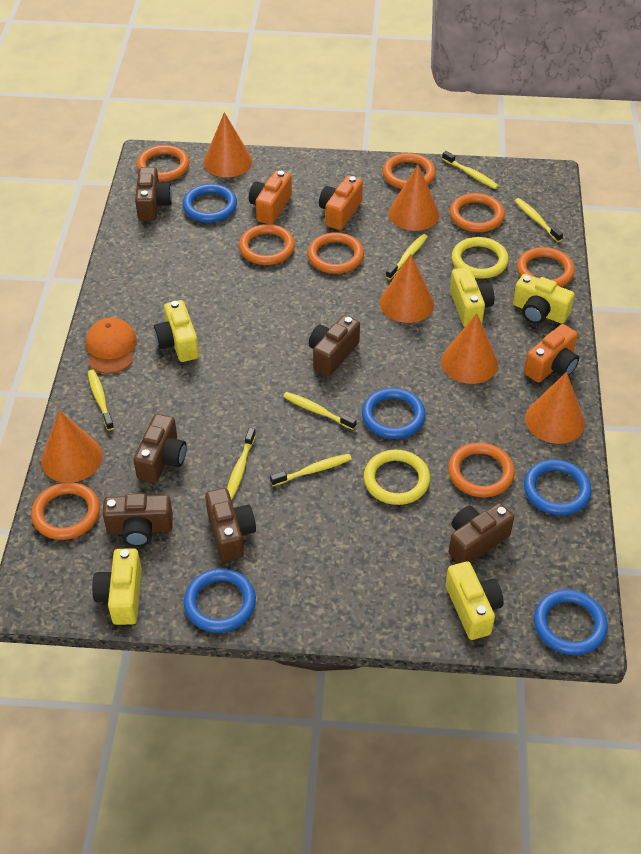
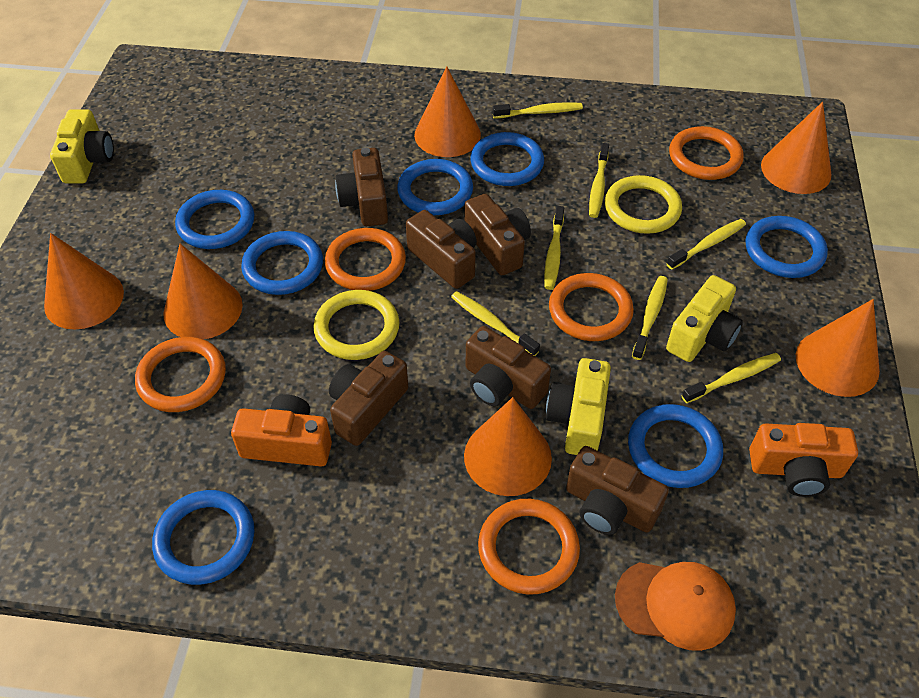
blue ring: 5 -> 7
orange camera: 3 -> 2
orange ring: 8 -> 5
yellow camera: 5 -> 3

